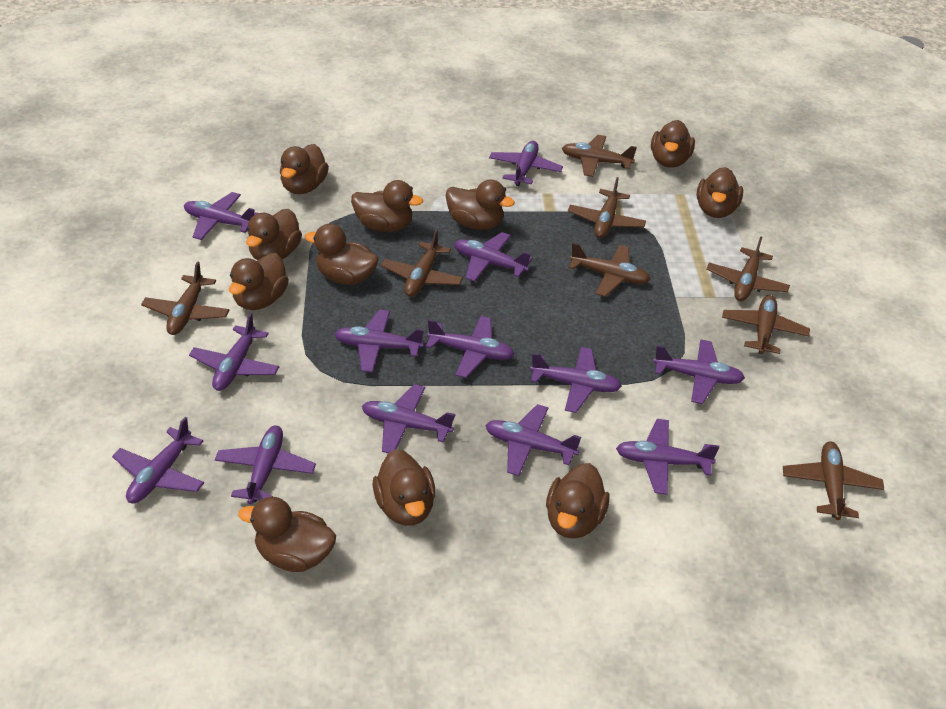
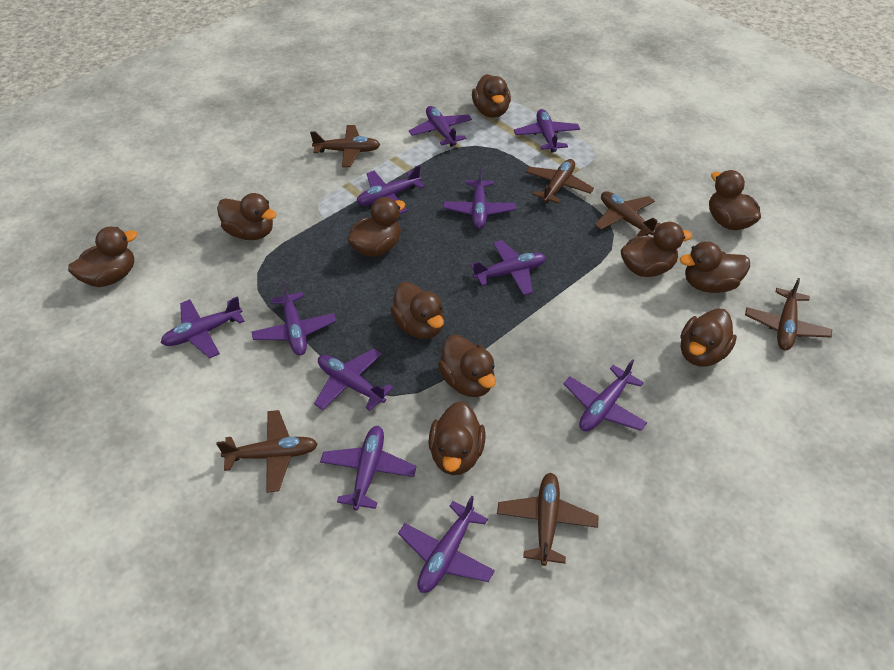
brown plane: 8 -> 6
purple plane: 13 -> 11

